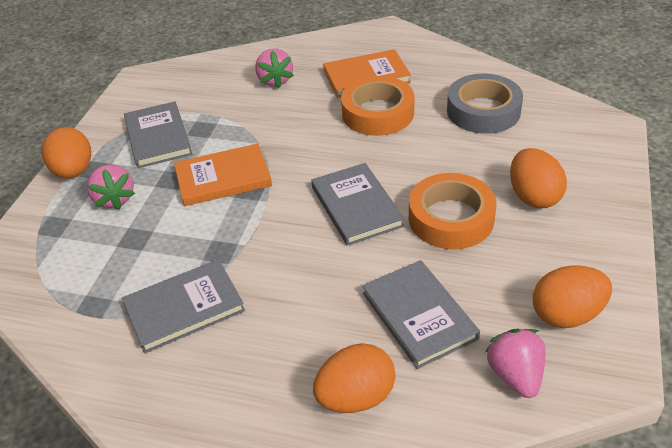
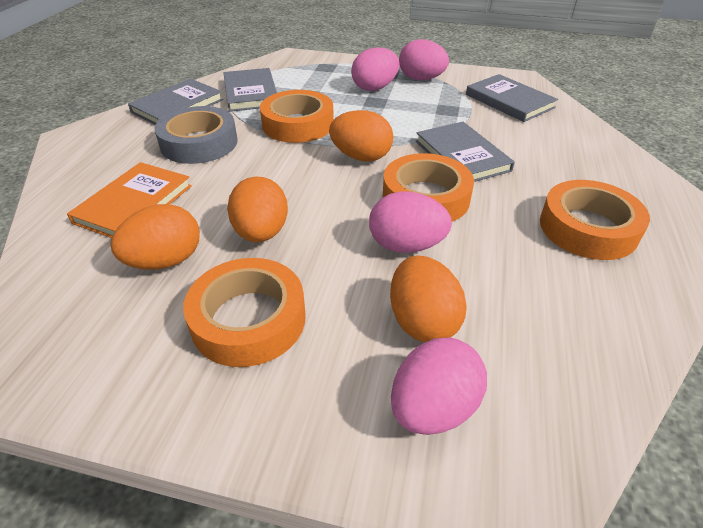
orange book: 2 -> 1
orange tape: 2 -> 4
pink egg: 0 -> 4
pink strawberry: 3 -> 0

